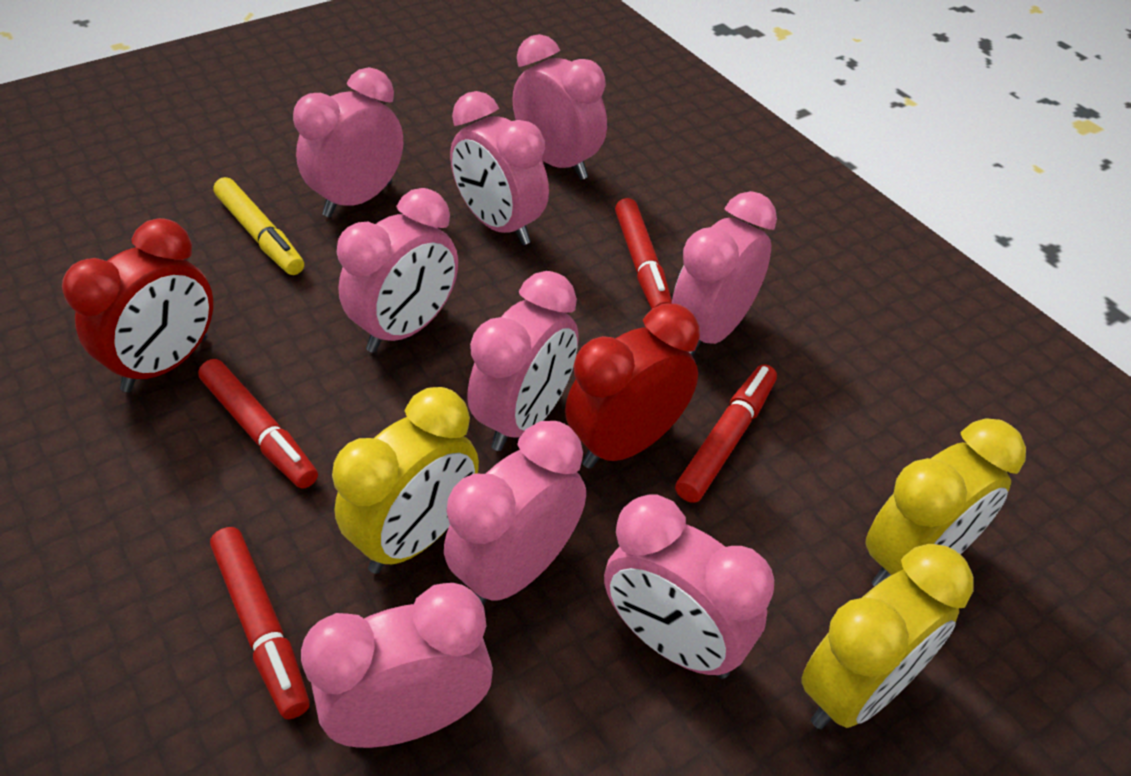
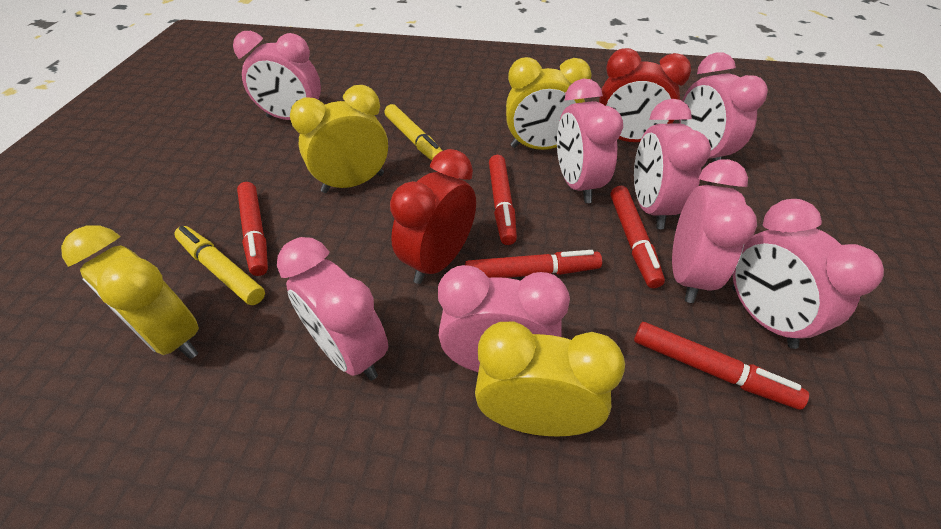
pink clock: 9 -> 8
red marker: 4 -> 5
yellow clock: 3 -> 4
yellow marker: 1 -> 2

